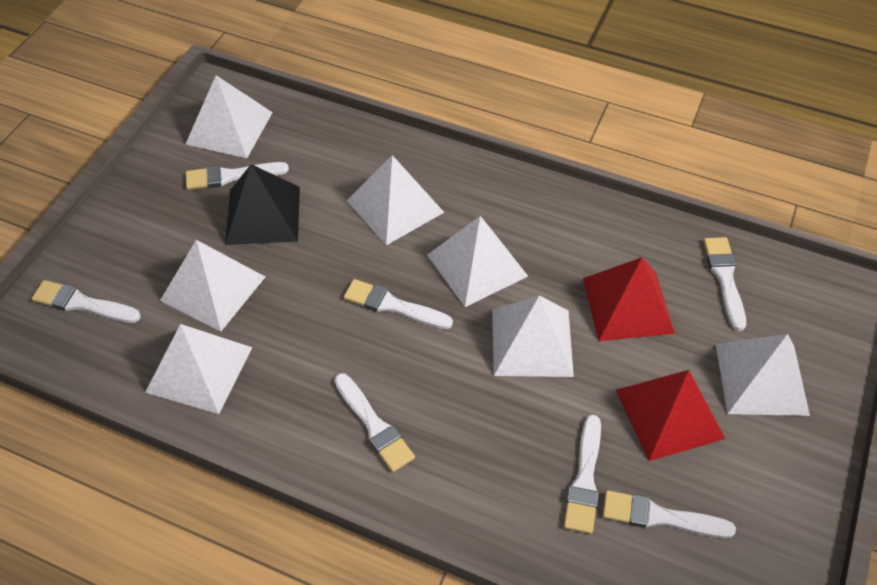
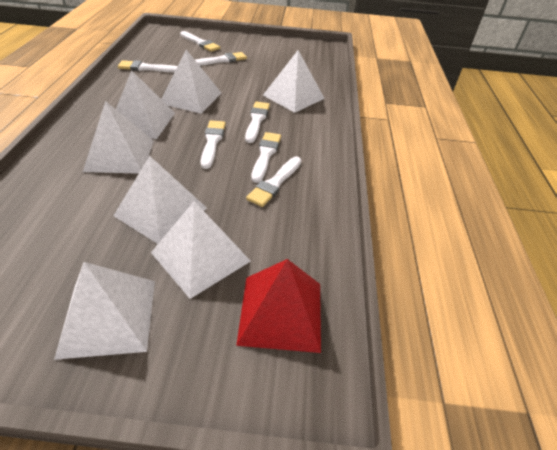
black pyramid: 1 -> 0
red pyramid: 2 -> 1

